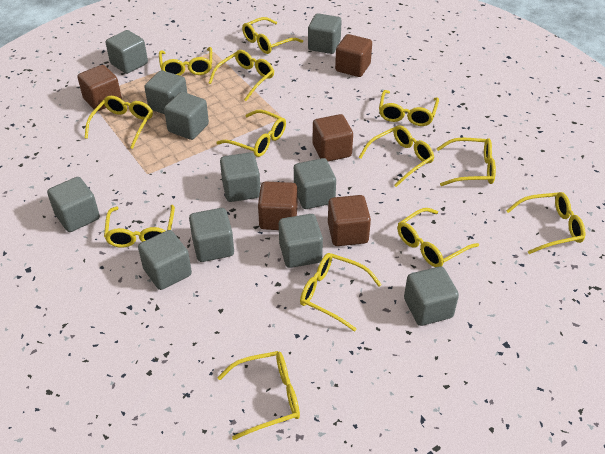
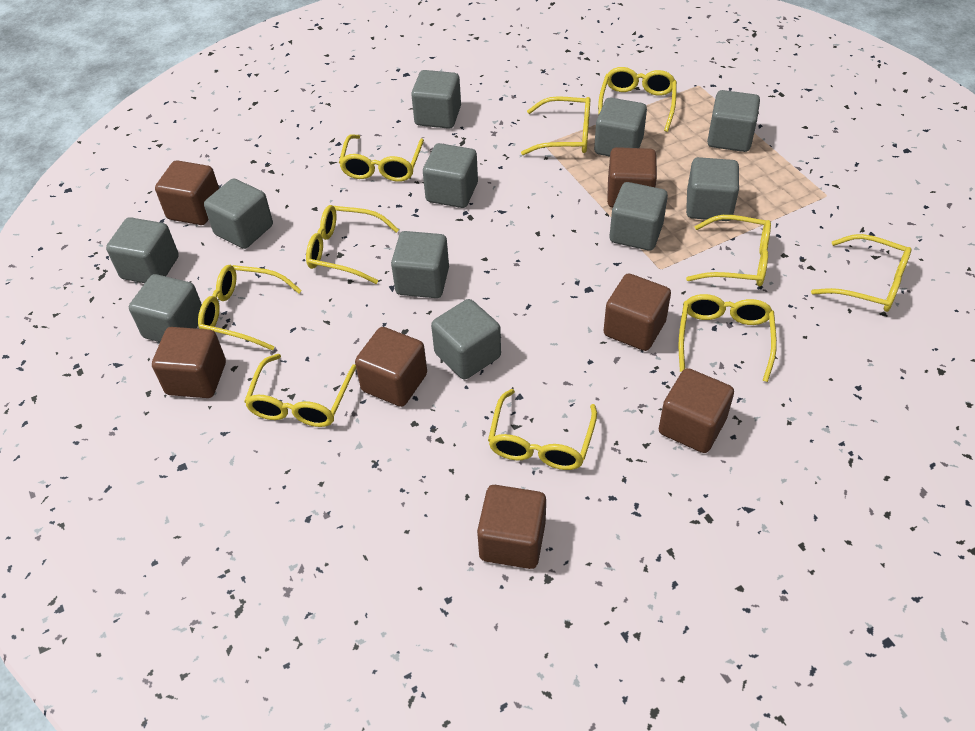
brown cube: 5 -> 7
yellow glasses: 13 -> 10

